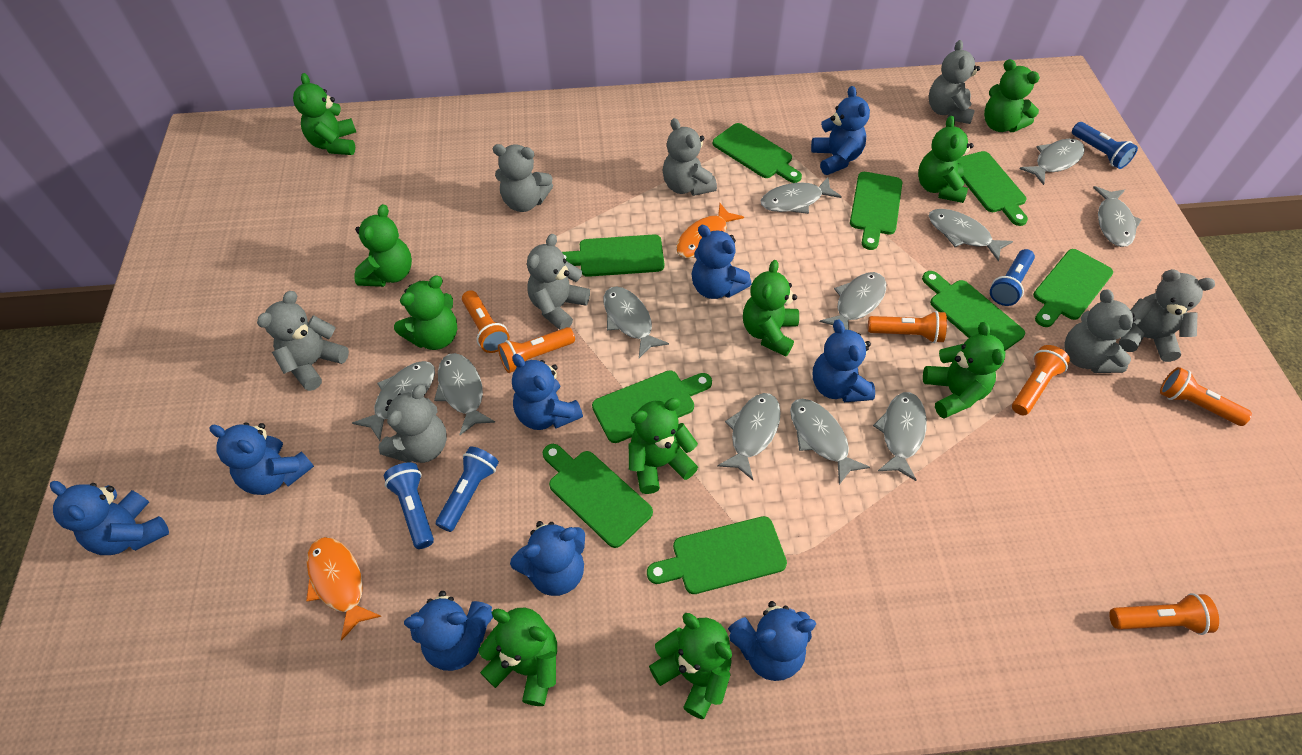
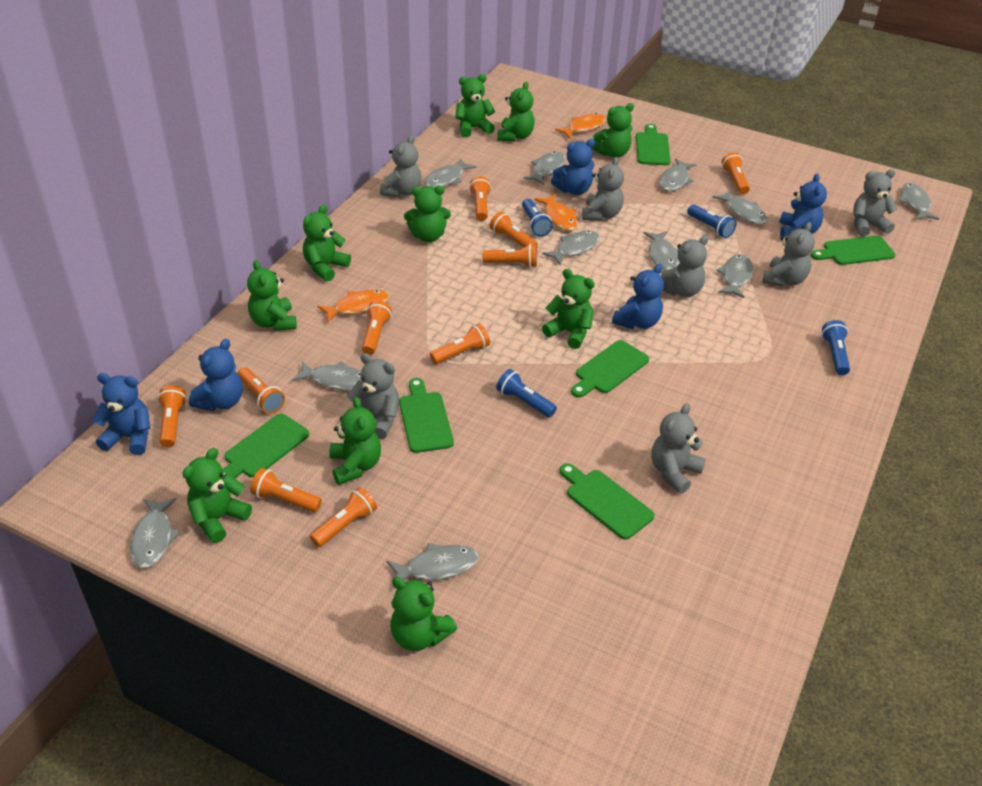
blue teddy bear: 9 -> 5
green cutting board: 9 -> 6
grey teddy bear: 8 -> 7
orange fish: 2 -> 3
orange flashlight: 6 -> 10

